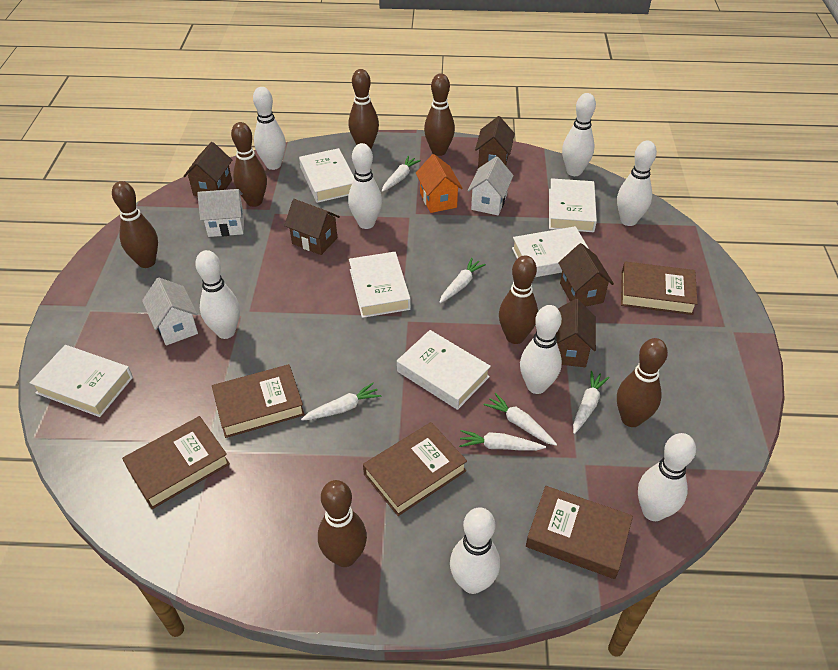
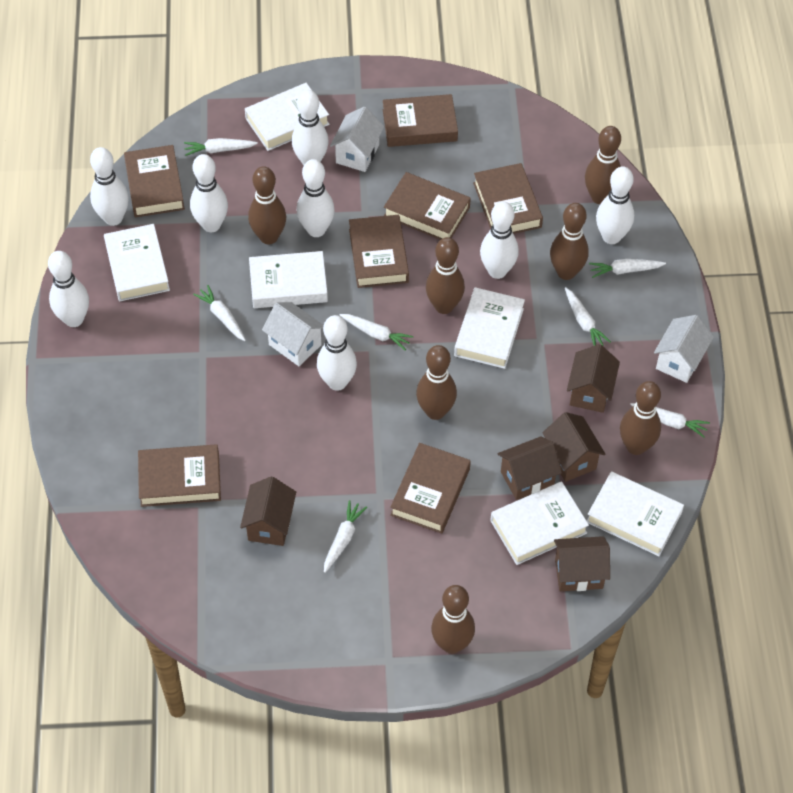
brown book: 5 -> 7
orange house: 1 -> 0
white carrot: 6 -> 7

